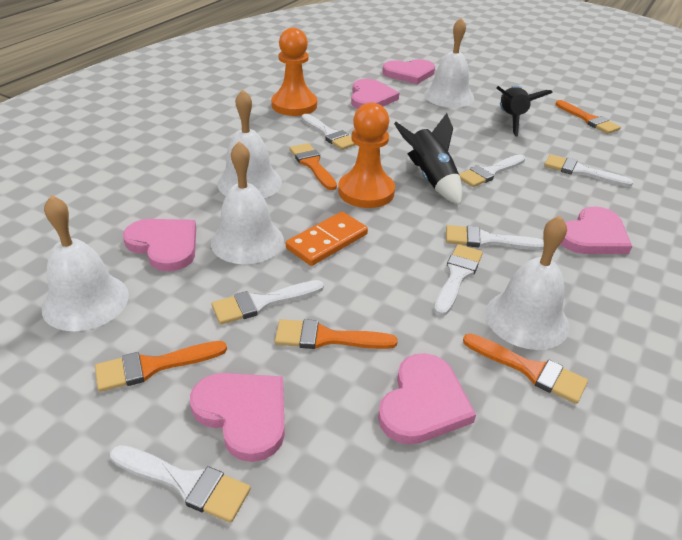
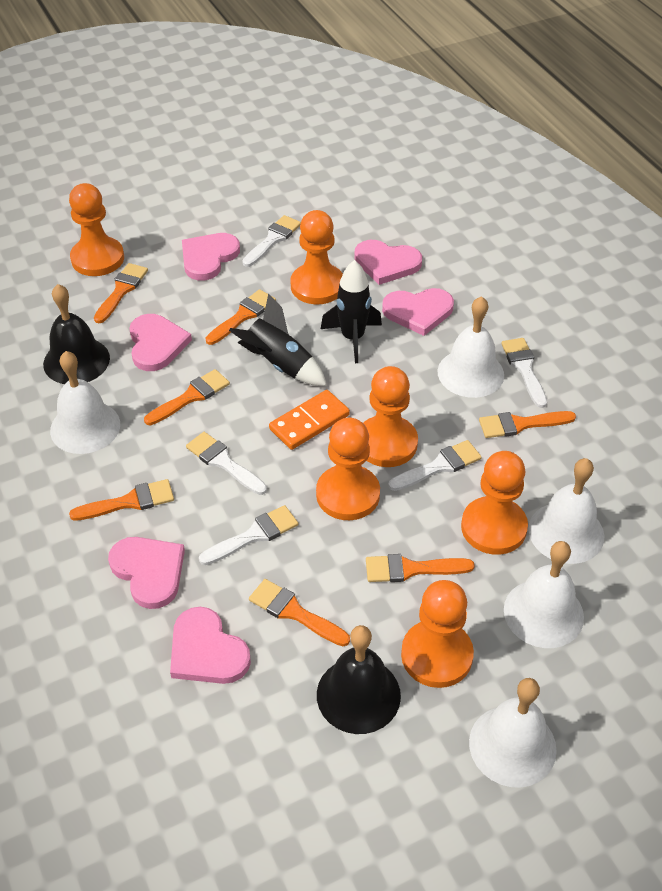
black bell: 0 -> 2
orange brush: 5 -> 7
orange pawn: 2 -> 6
white brush: 7 -> 5

